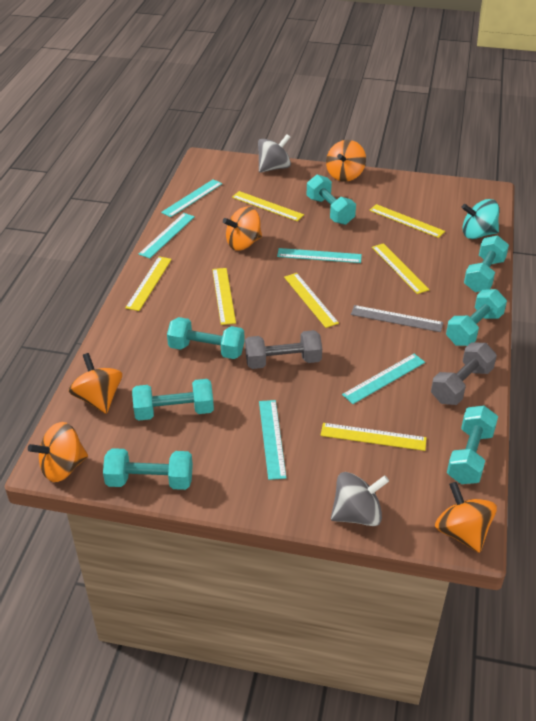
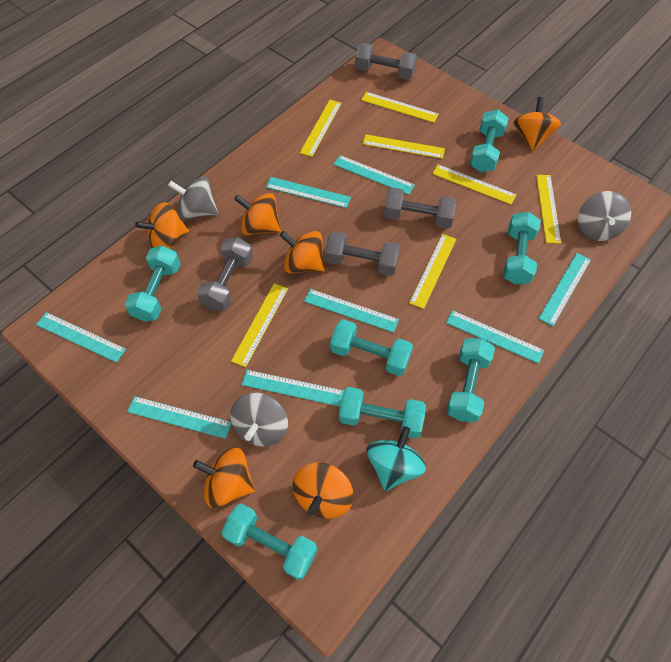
grey dumbbell: 2 -> 4
grey ruler: 1 -> 0
grey spinning top: 2 -> 3
orange spinning top: 5 -> 6
turquoise ruler: 5 -> 8

